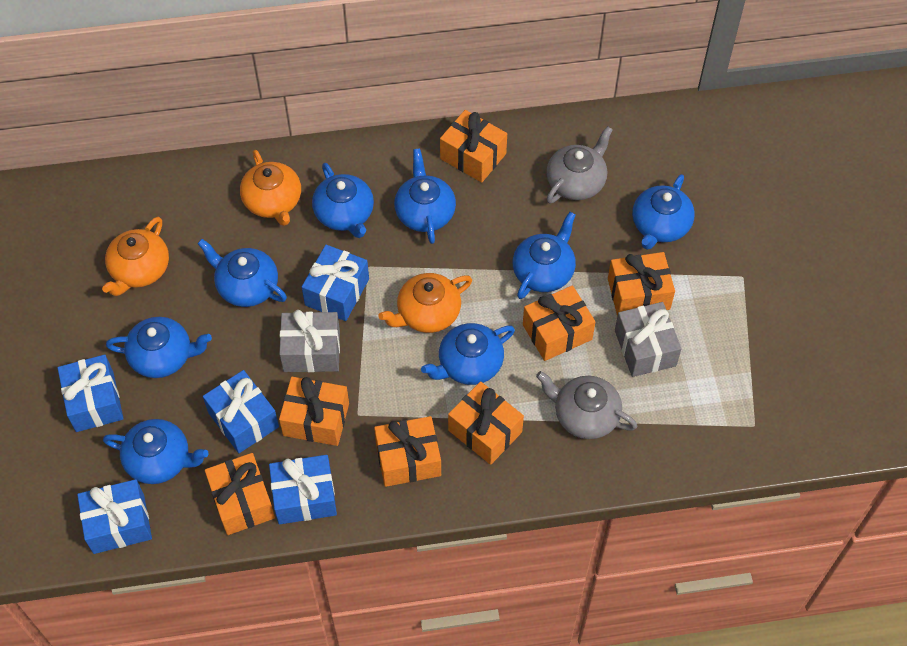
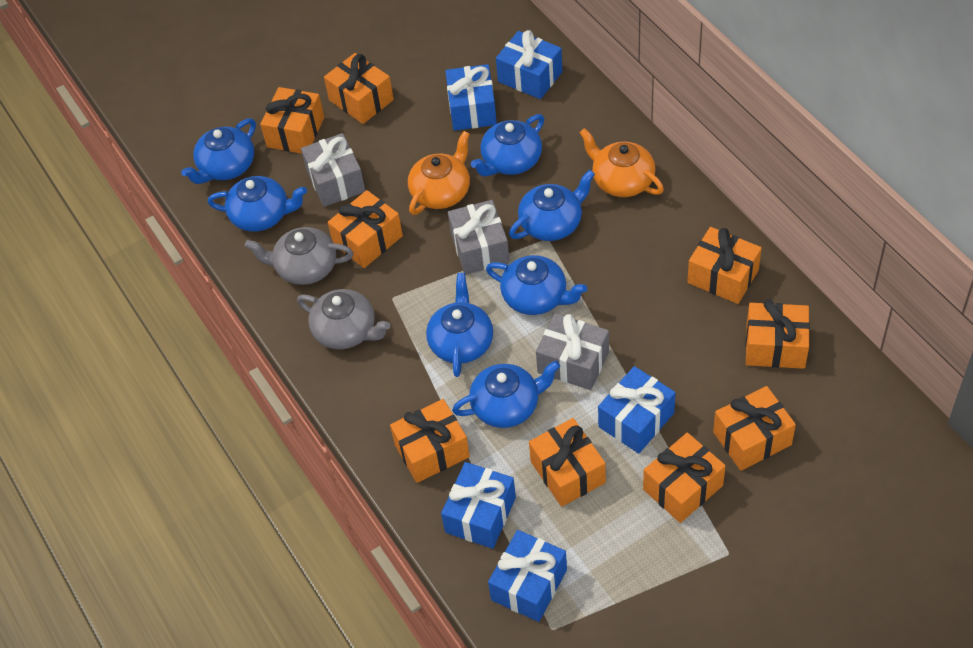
blue teapot: 8 -> 7
grey gift: 2 -> 3
orange gift: 7 -> 9
orange teapot: 3 -> 2

